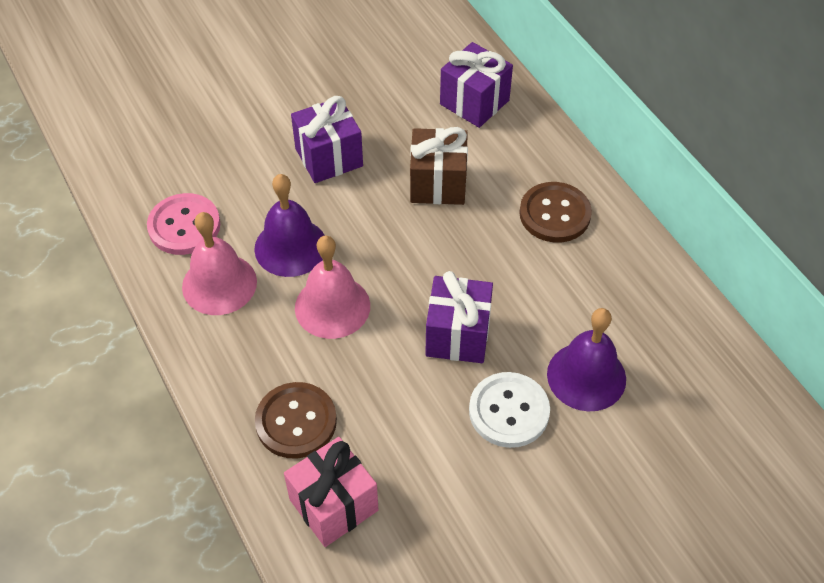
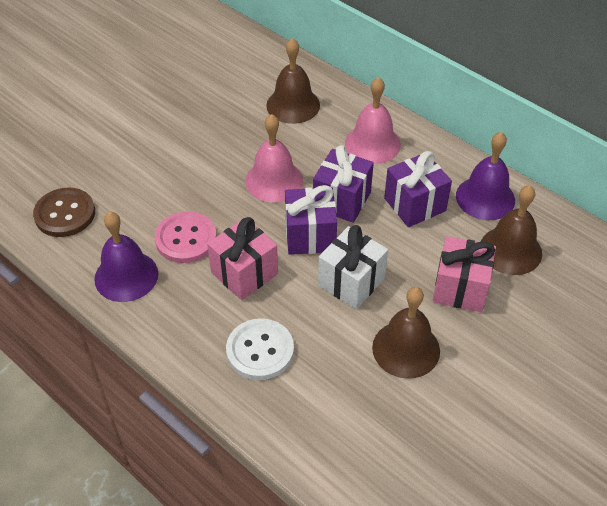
brown bell: 0 -> 3
brown button: 2 -> 1
brown gift: 1 -> 0
pink gift: 1 -> 2
white gift: 0 -> 1

